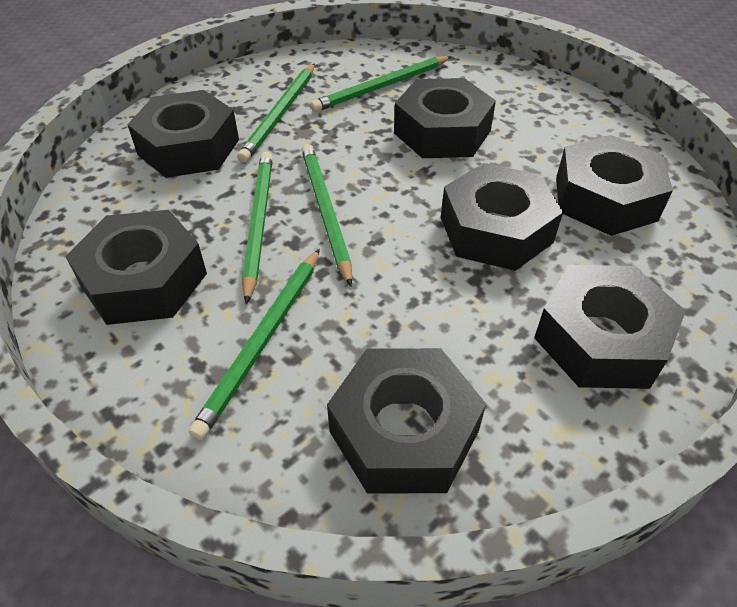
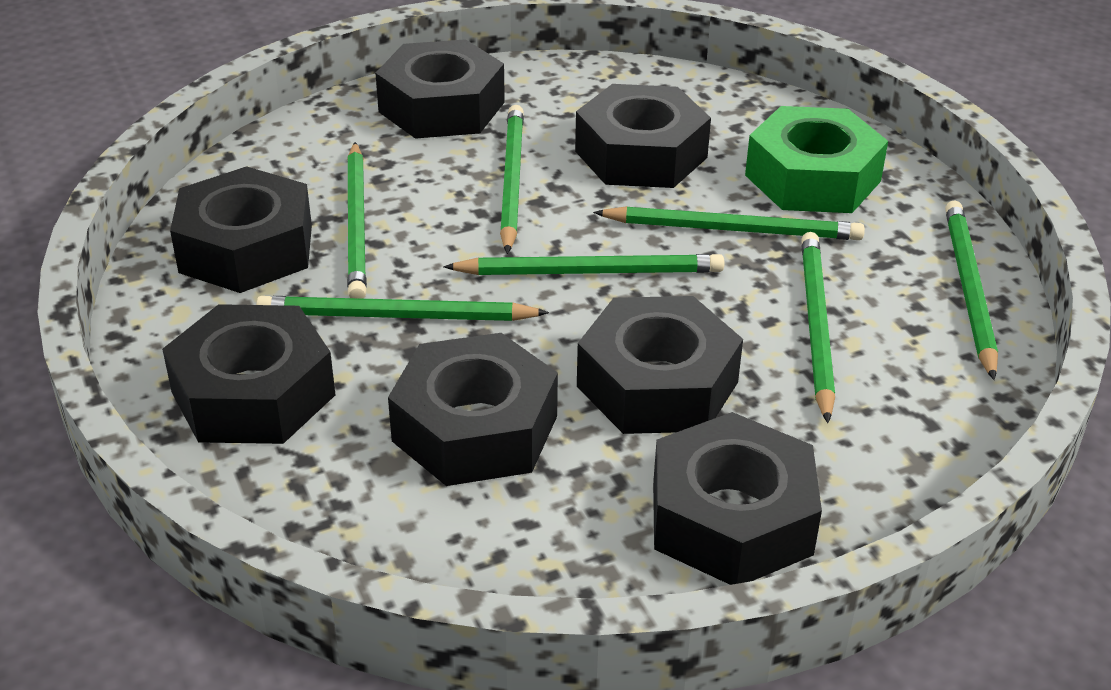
green nut: 0 -> 1
green pencil: 5 -> 7

